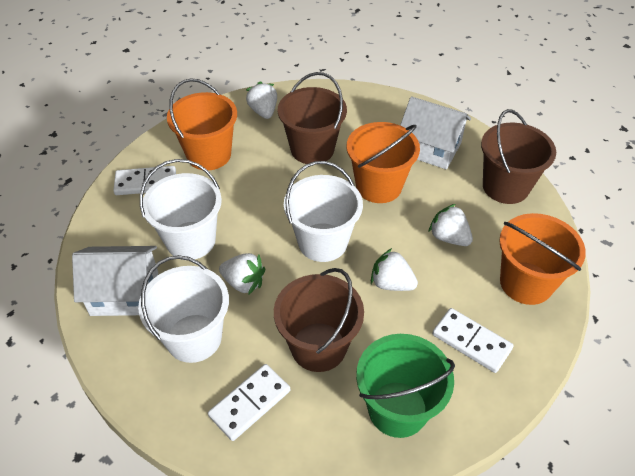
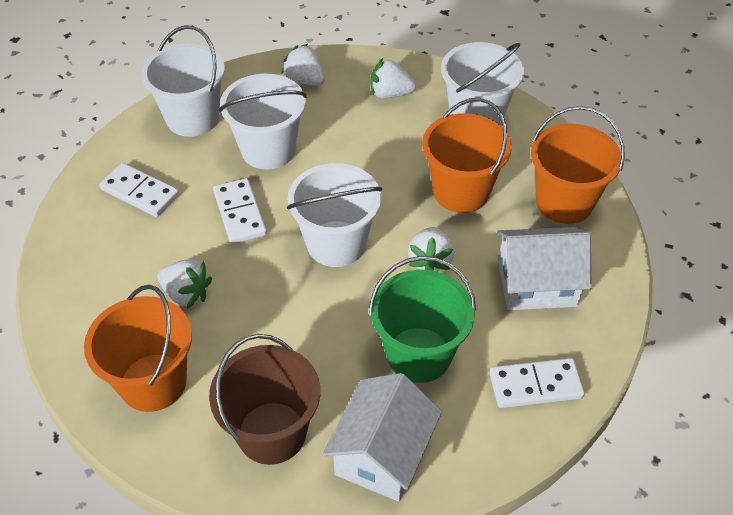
brown bucket: 3 -> 1
white bucket: 3 -> 4

